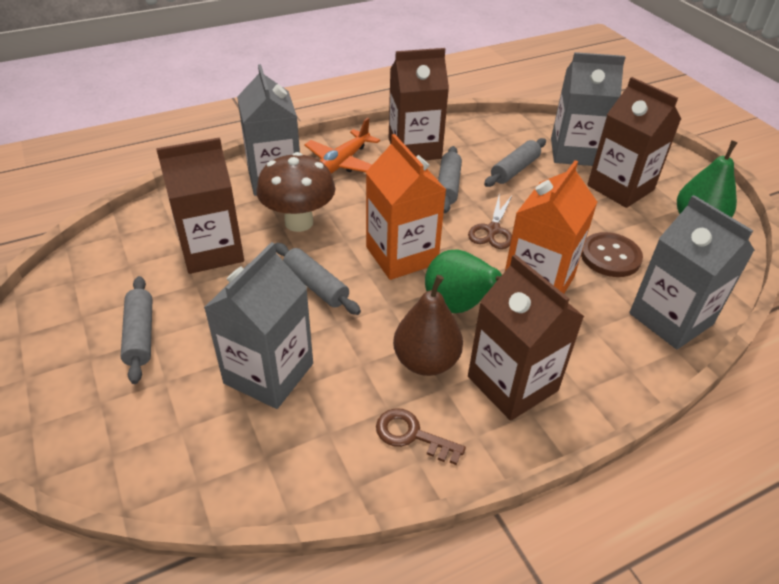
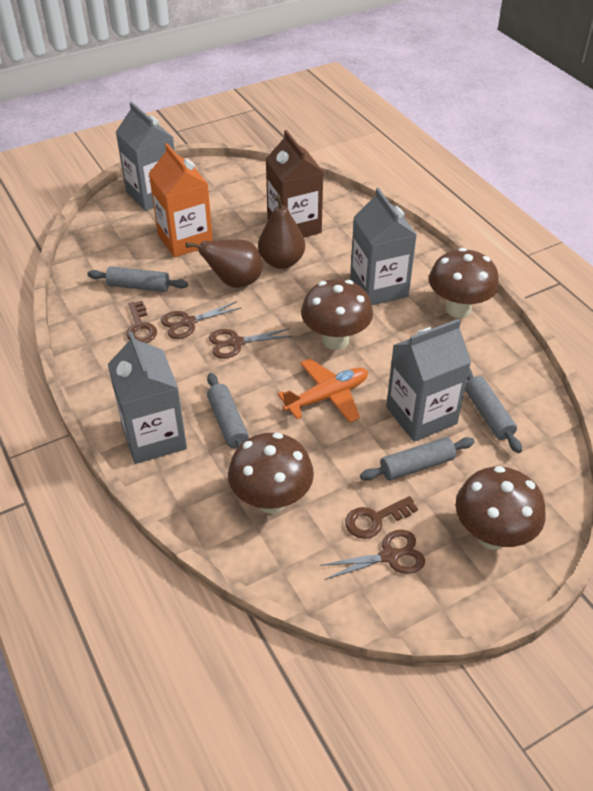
brown button: 1 -> 0
brown carton: 4 -> 1
brown key: 1 -> 2
brown mushroom: 1 -> 4
brown pear: 1 -> 2
brown scissors: 1 -> 3
green pear: 2 -> 0
orange carton: 2 -> 1

